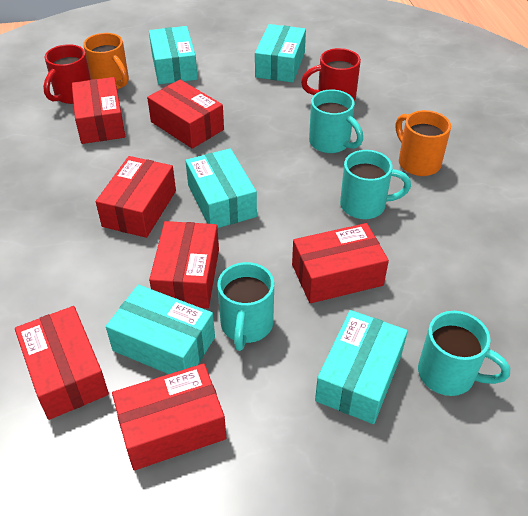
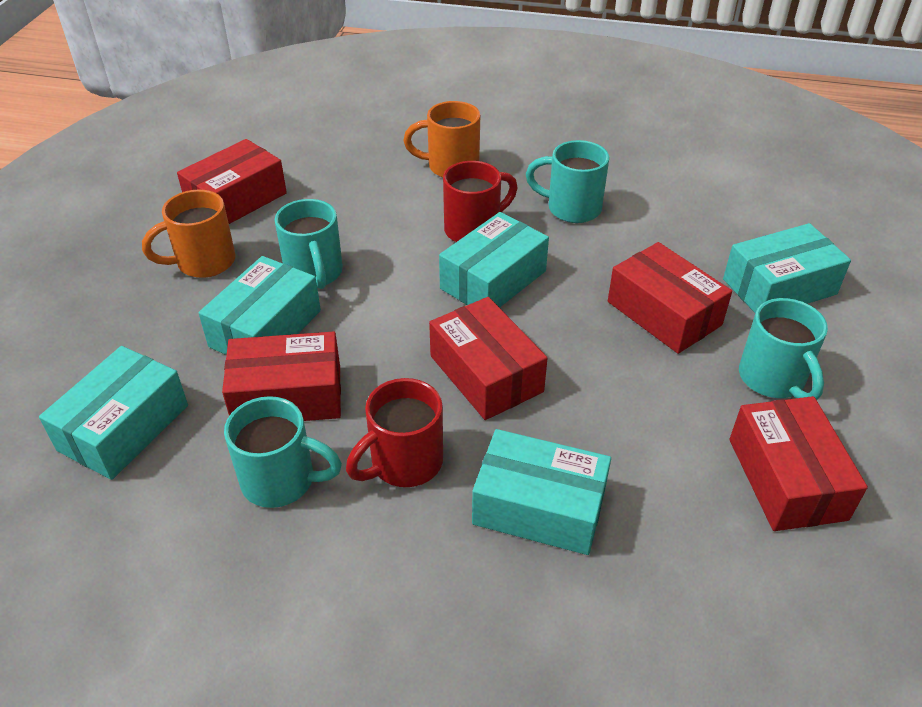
red box: 7 -> 5

